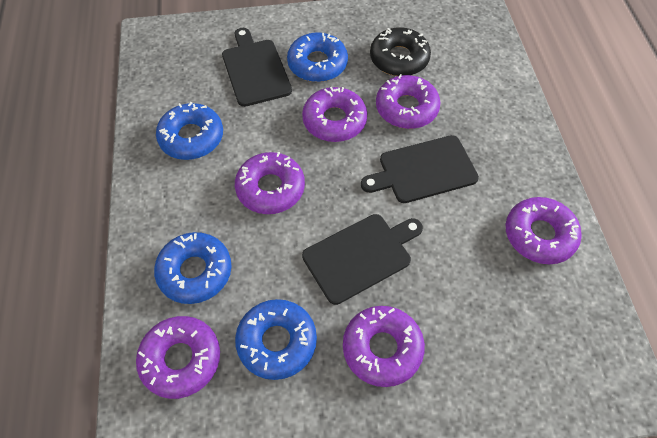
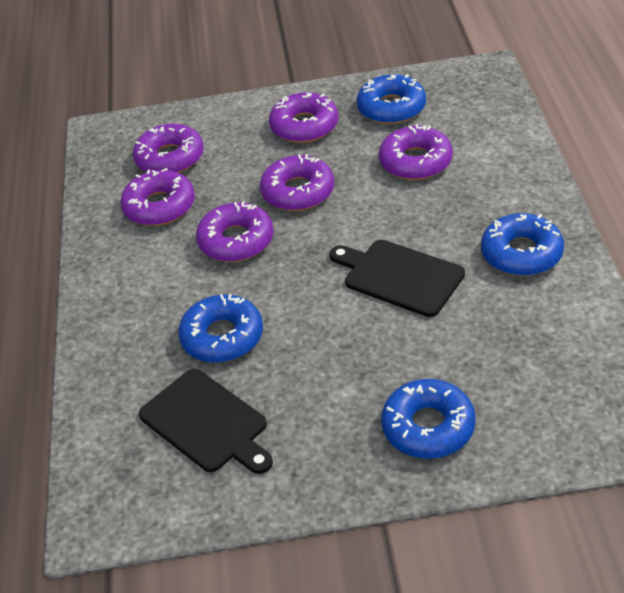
black cutting board: 3 -> 2
black donut: 1 -> 0

